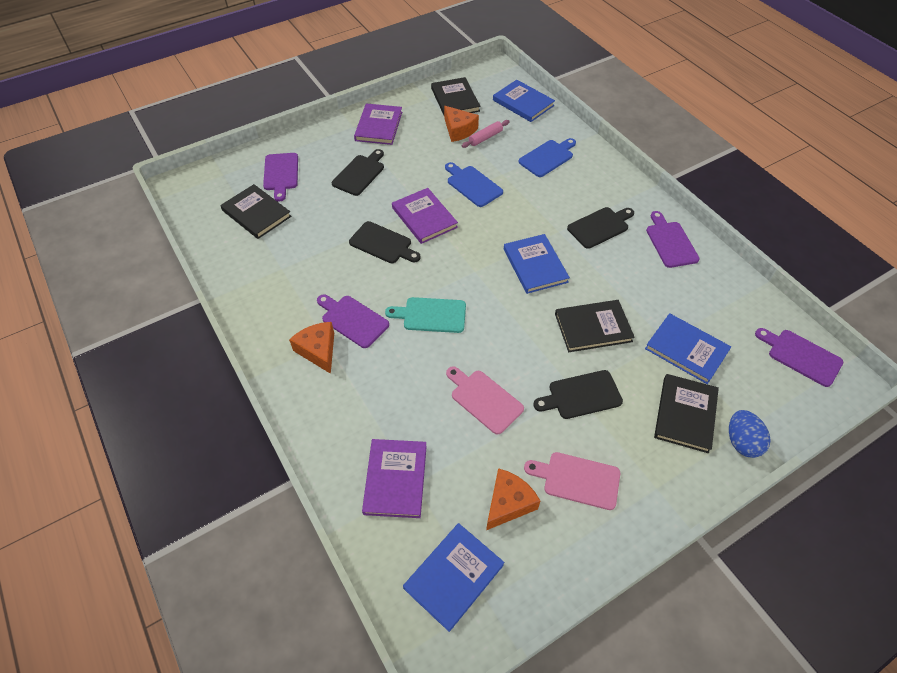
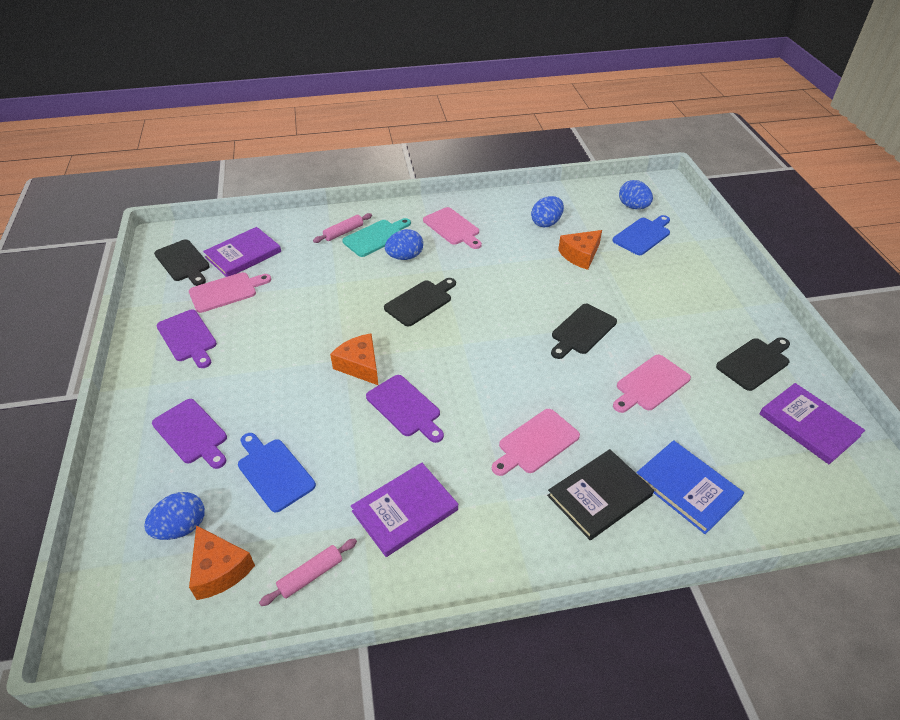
black book: 4 -> 1
blue book: 4 -> 1
blue egg: 1 -> 4
pink cutting board: 2 -> 4
pink rolling pin: 1 -> 2
purple cutting board: 4 -> 3

